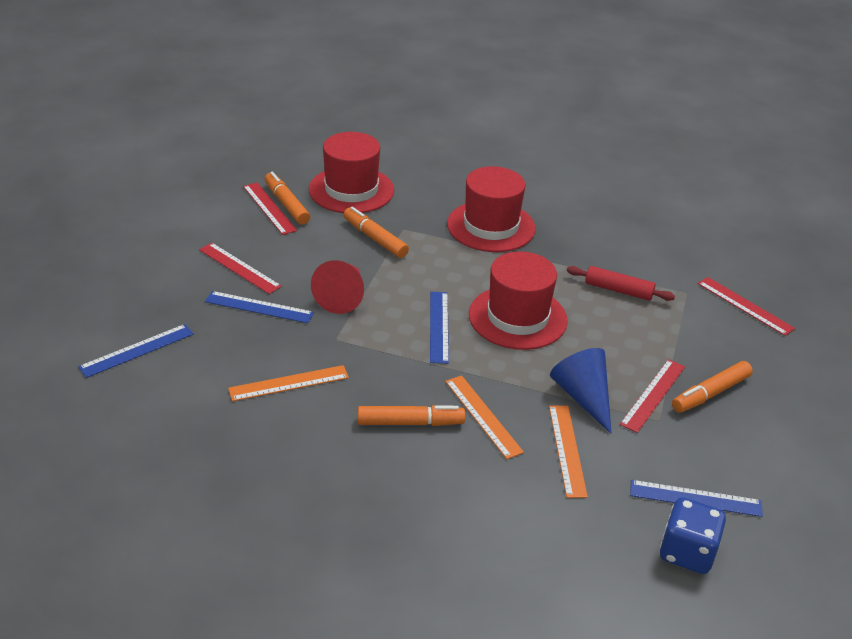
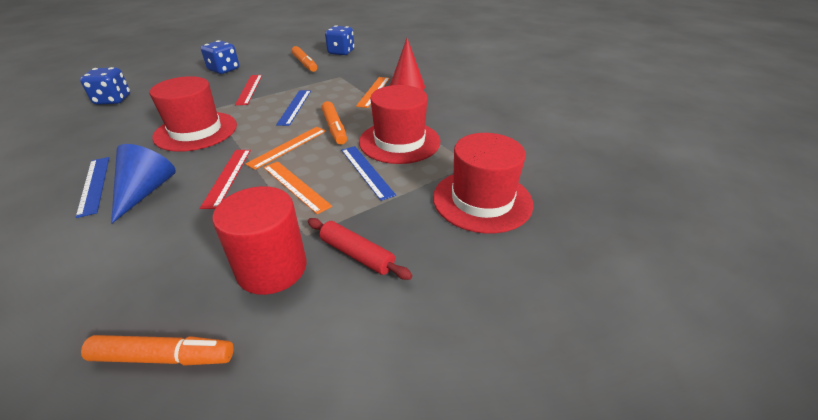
blue dice: 1 -> 3
blue ruler: 4 -> 3
orange marker: 4 -> 3
red cylinder: 0 -> 1
red ruler: 4 -> 2

